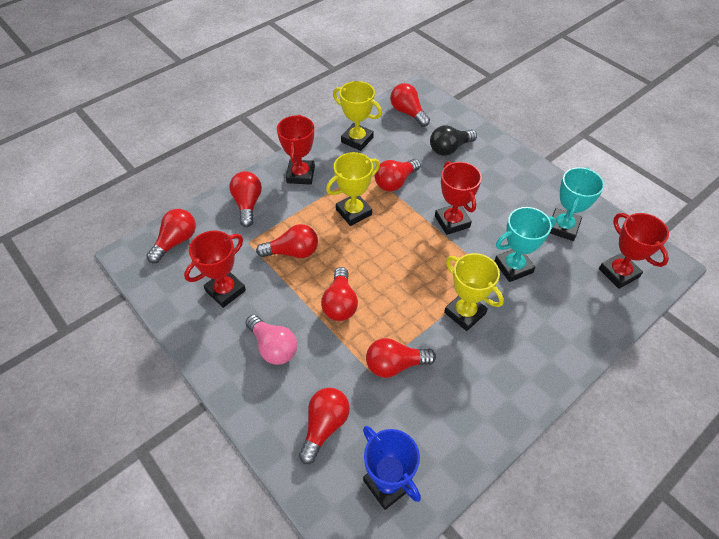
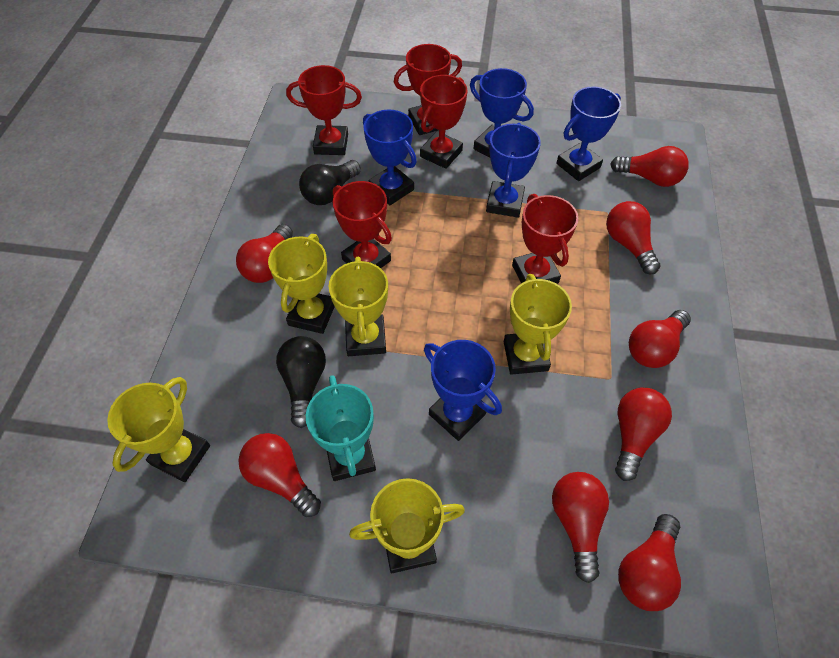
black light bulb: 1 -> 2
blue trophy: 1 -> 5
pink light bulb: 1 -> 0
red trophy: 4 -> 5
turquoise trophy: 2 -> 1
yellow trophy: 3 -> 5

